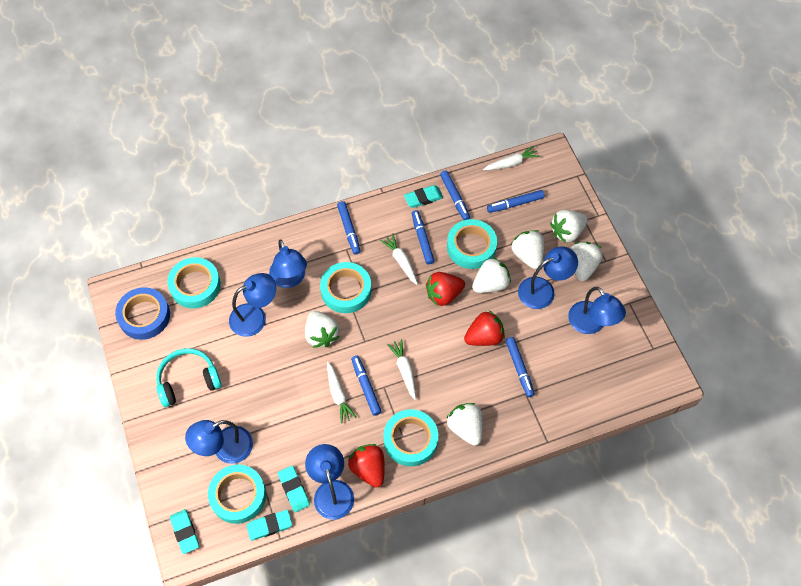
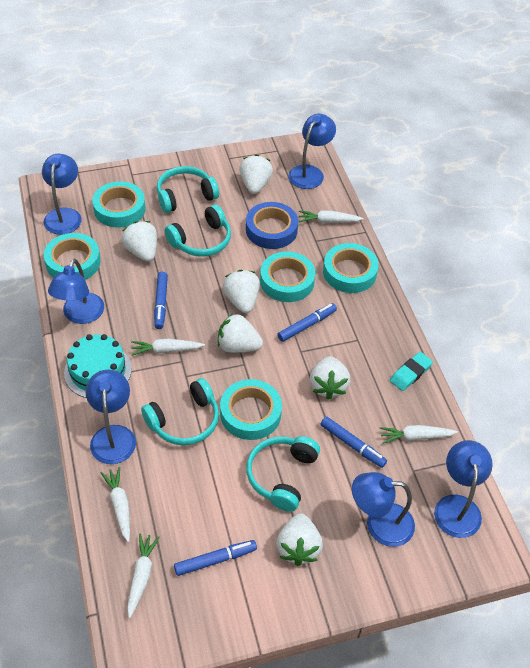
blue marker: 6 -> 4
red strawberry: 3 -> 0
turquoise cake: 0 -> 1
turquoise eraser: 4 -> 1
turquoise headphones: 1 -> 4
white carrot: 4 -> 5

